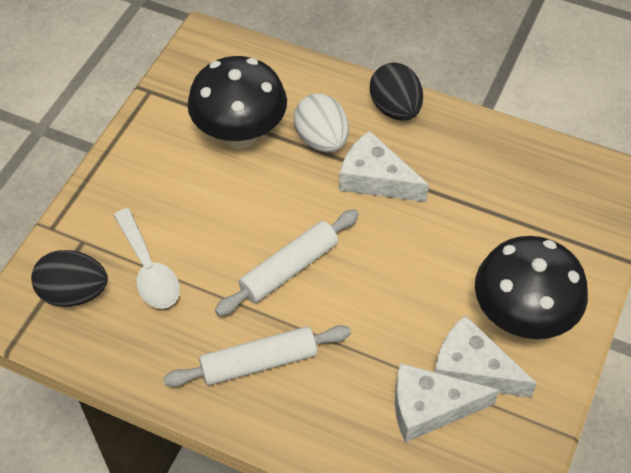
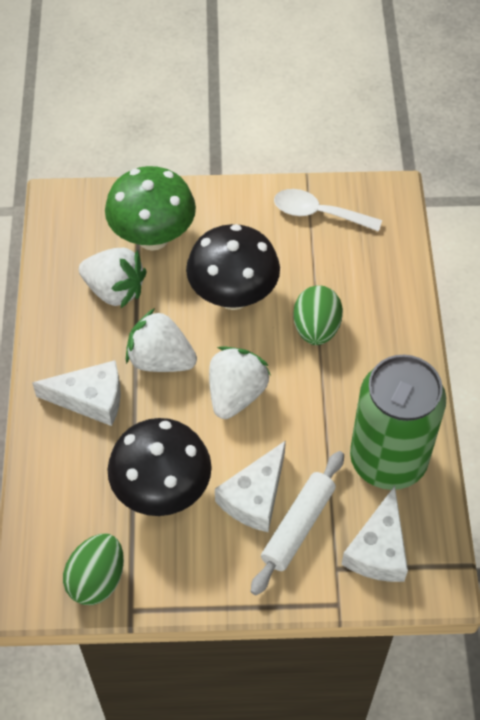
black egg: 2 -> 0
green can: 0 -> 1
green egg: 0 -> 2
green mushroom: 0 -> 1
white egg: 1 -> 0
white rolling pin: 2 -> 1
white strawberry: 0 -> 3

